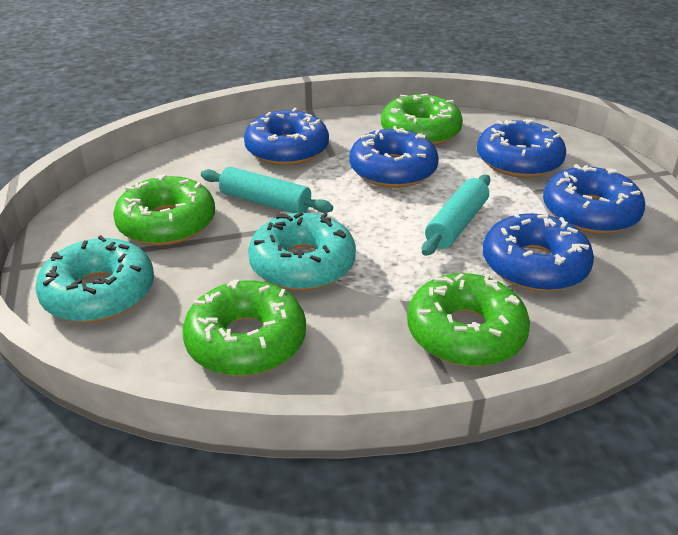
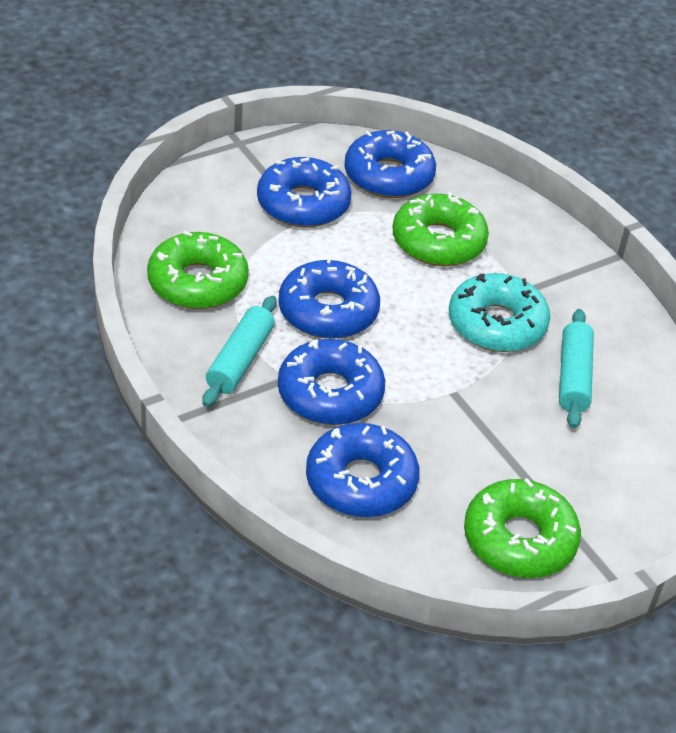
green donut: 4 -> 3
turquoise donut: 2 -> 1

